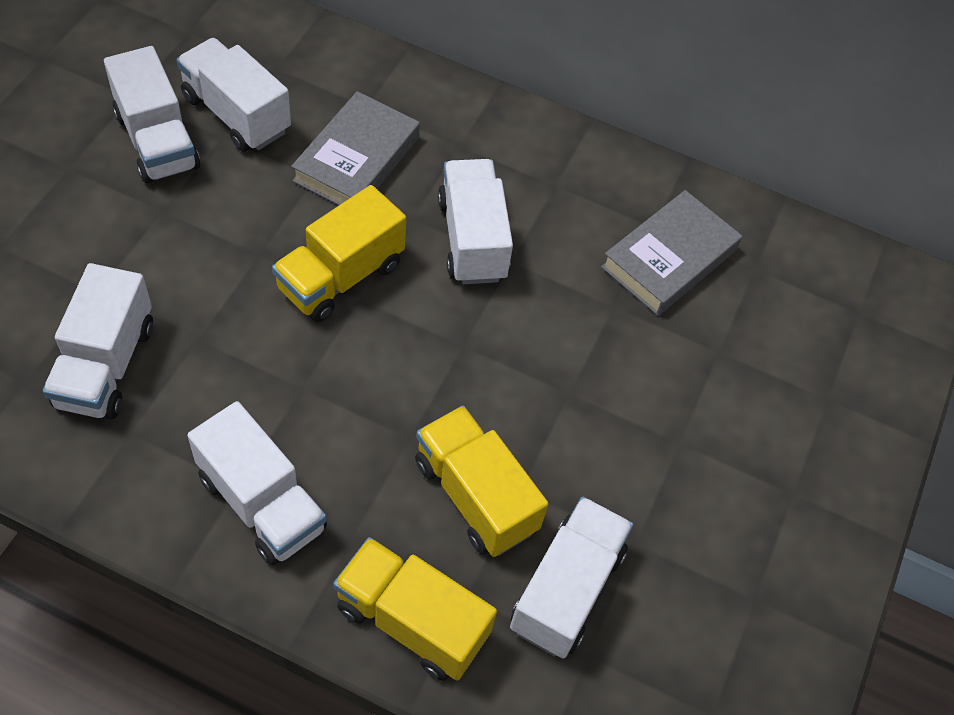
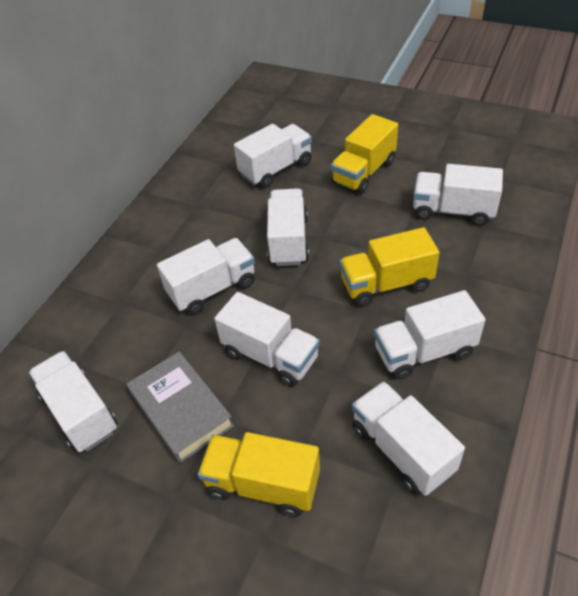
grey book: 2 -> 1
white truck: 6 -> 8

